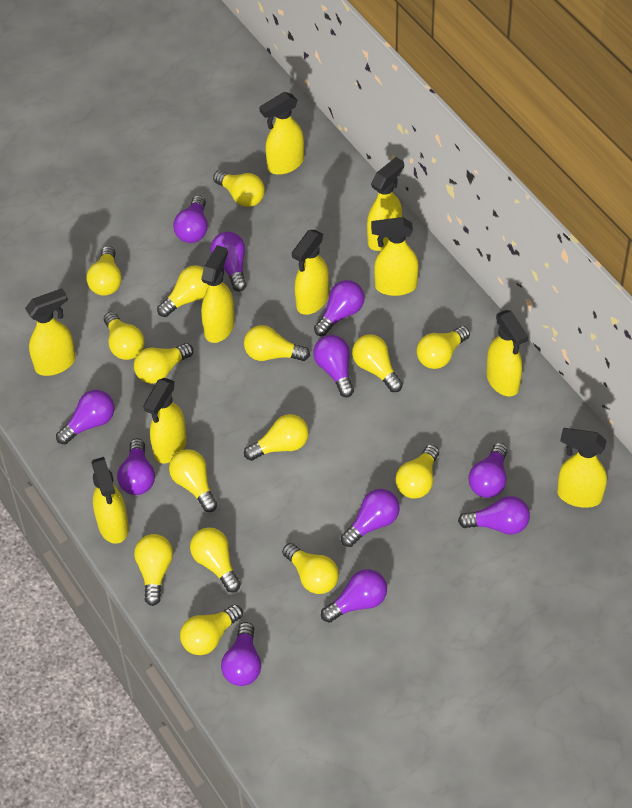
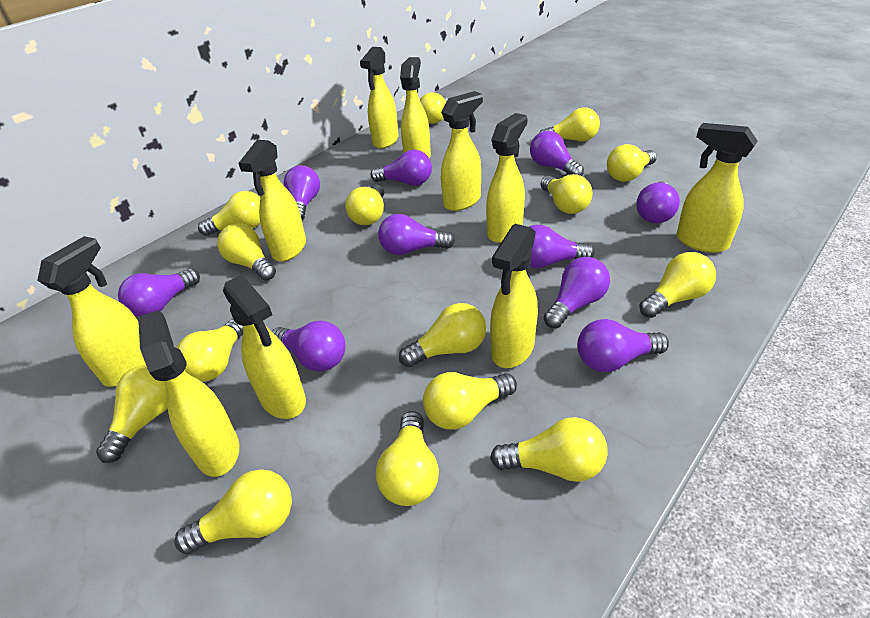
purple light bulb: 11 -> 10

